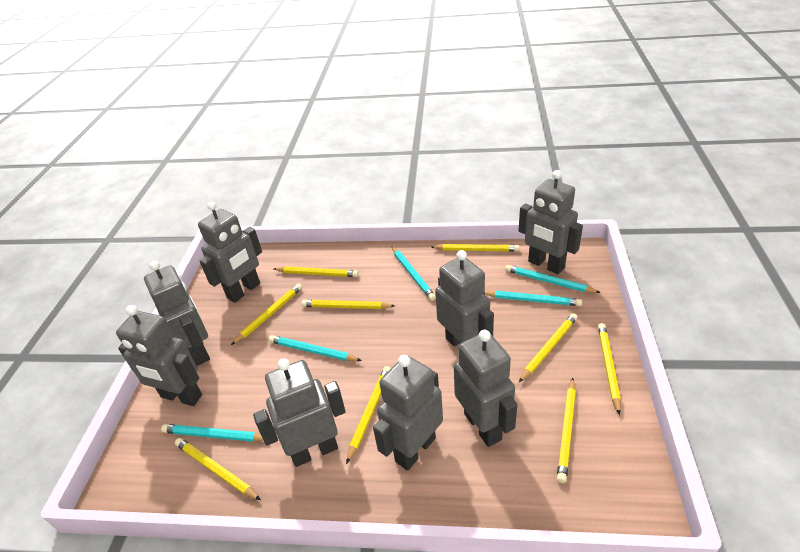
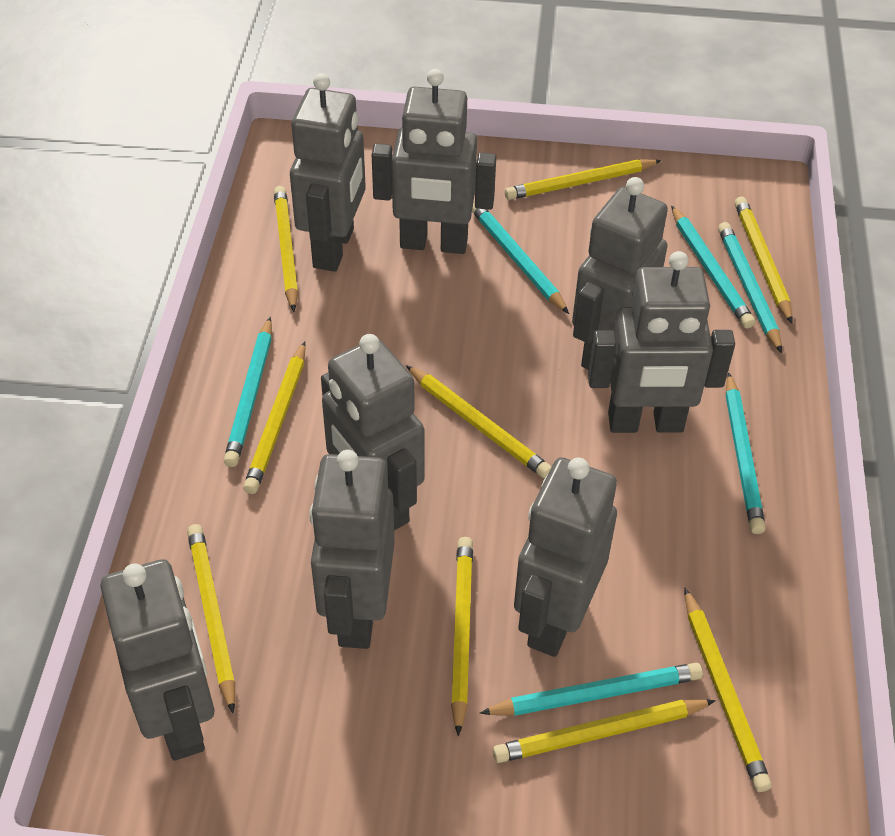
turquoise pencil: 5 -> 6

